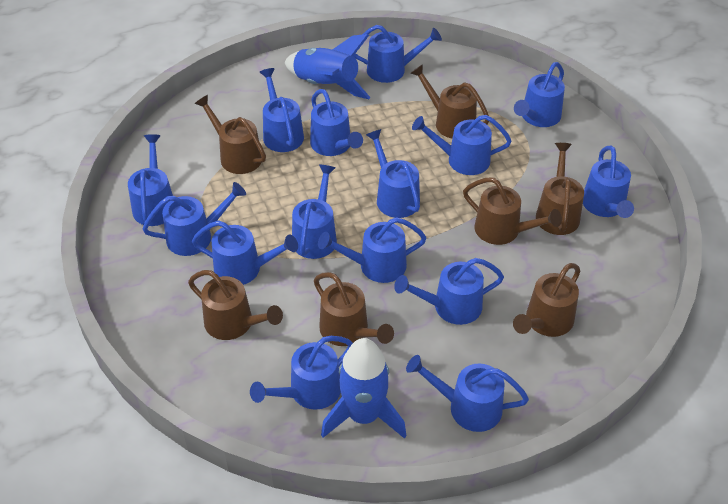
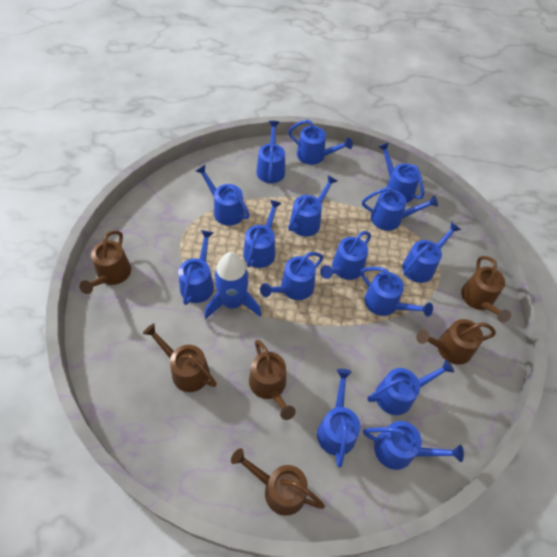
blue rocket: 2 -> 1
brown watering can: 7 -> 6

